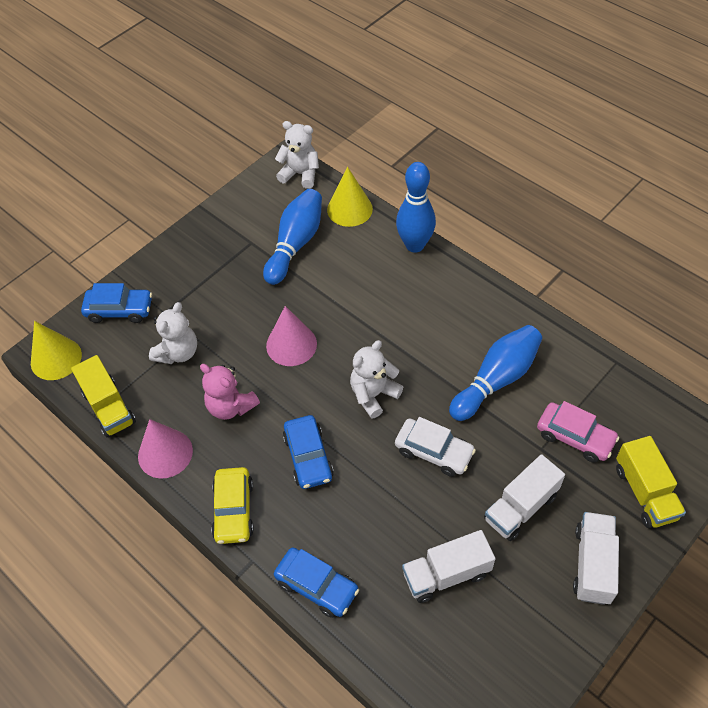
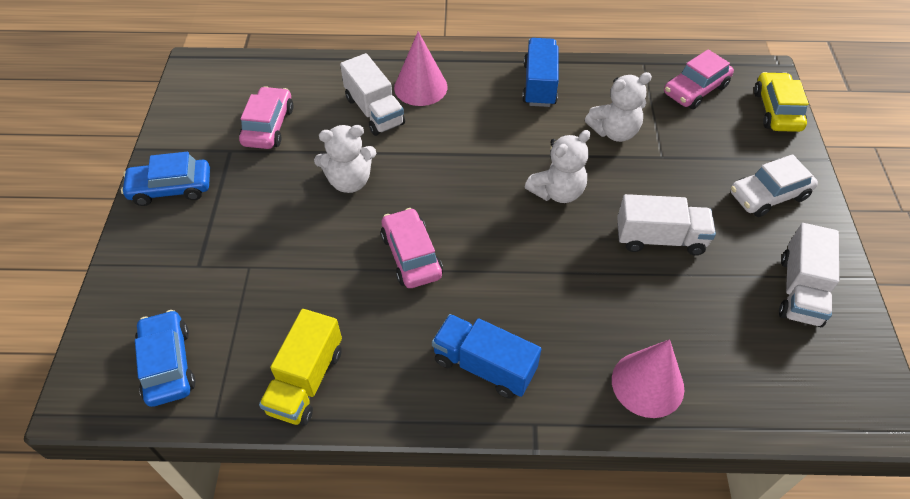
blue bowling pin: 3 -> 0
blue car: 3 -> 2
blue truck: 0 -> 2
pink car: 1 -> 3
pink teddy bear: 1 -> 0
yellow cone: 2 -> 0
yellow truck: 2 -> 1

